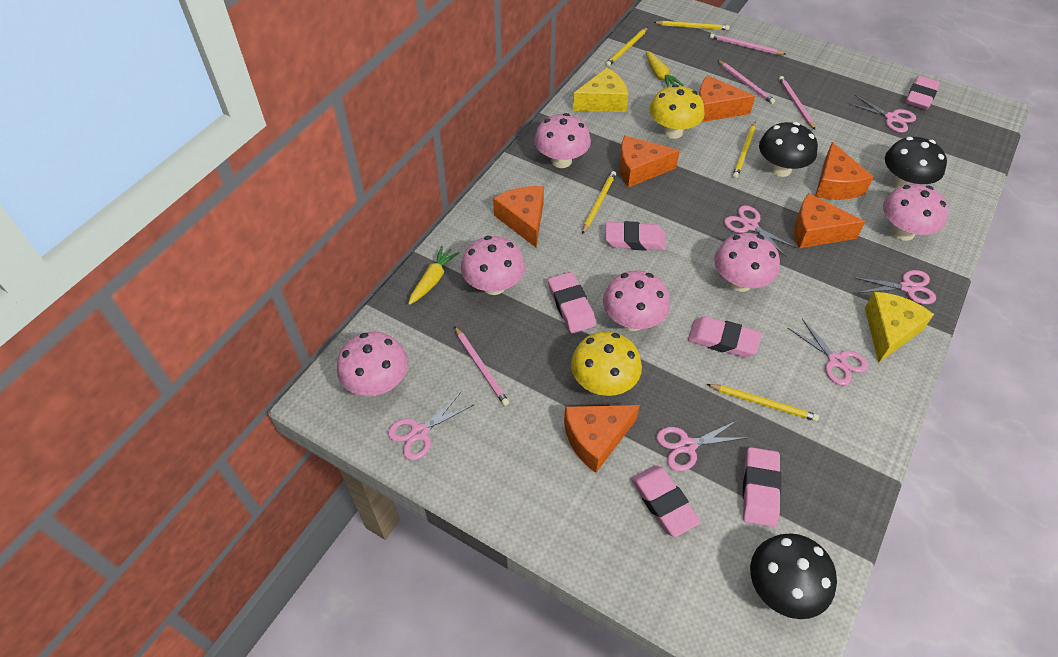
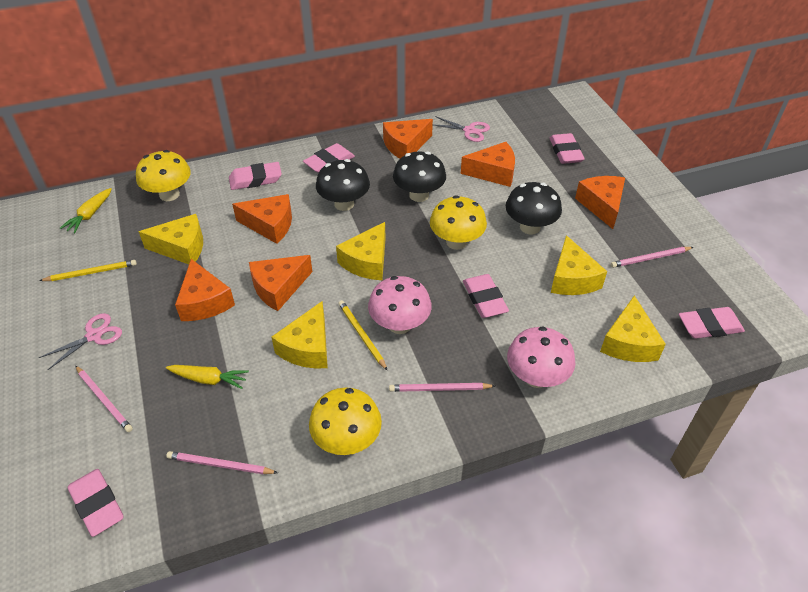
pink mushroom: 6 -> 2
pink scissors: 6 -> 2
yellow cheese: 2 -> 5
yellow mushroom: 2 -> 3
yellow pencil: 5 -> 2

